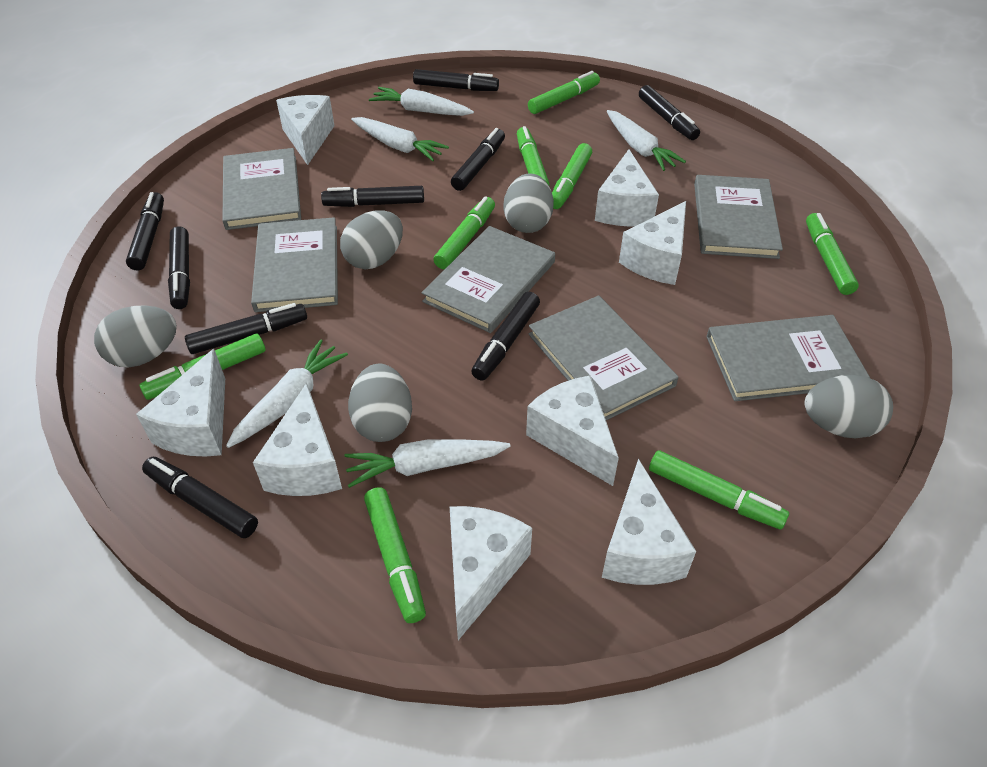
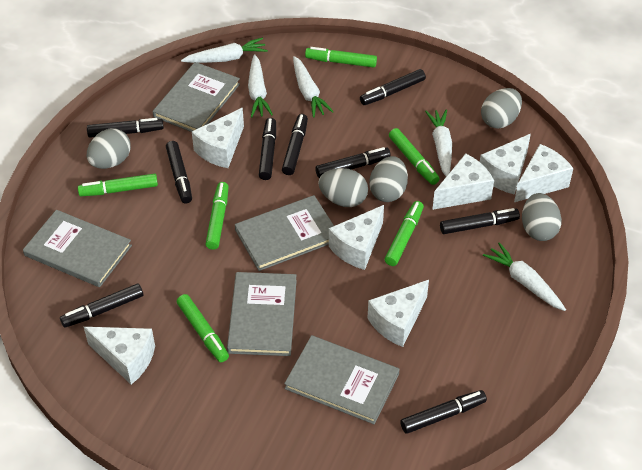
green marker: 8 -> 6
grey book: 6 -> 5
white cheese: 8 -> 7

